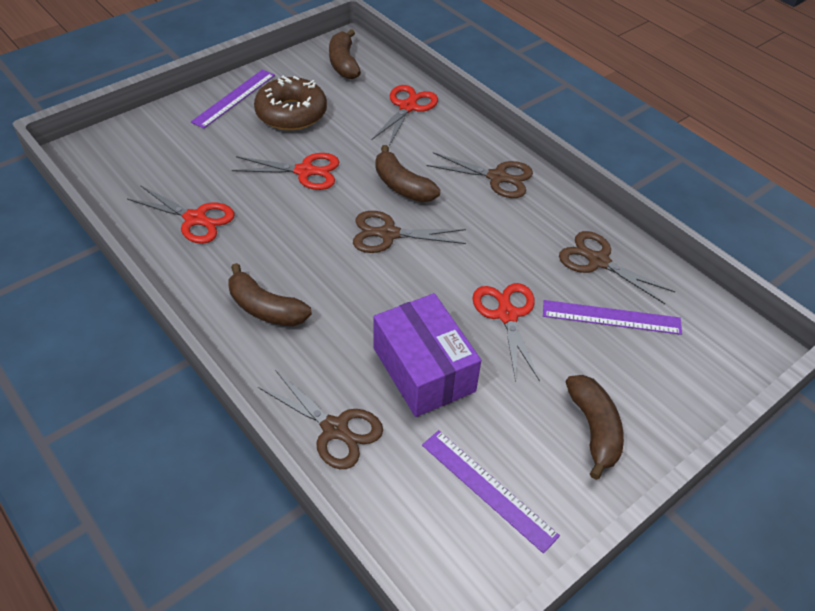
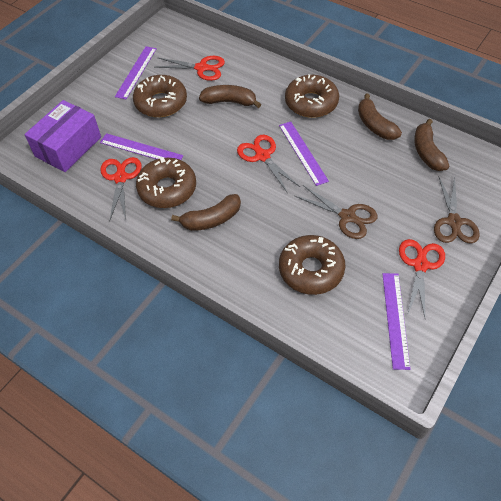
brown donut: 1 -> 4
brown scissors: 4 -> 2
purple ruler: 3 -> 4

